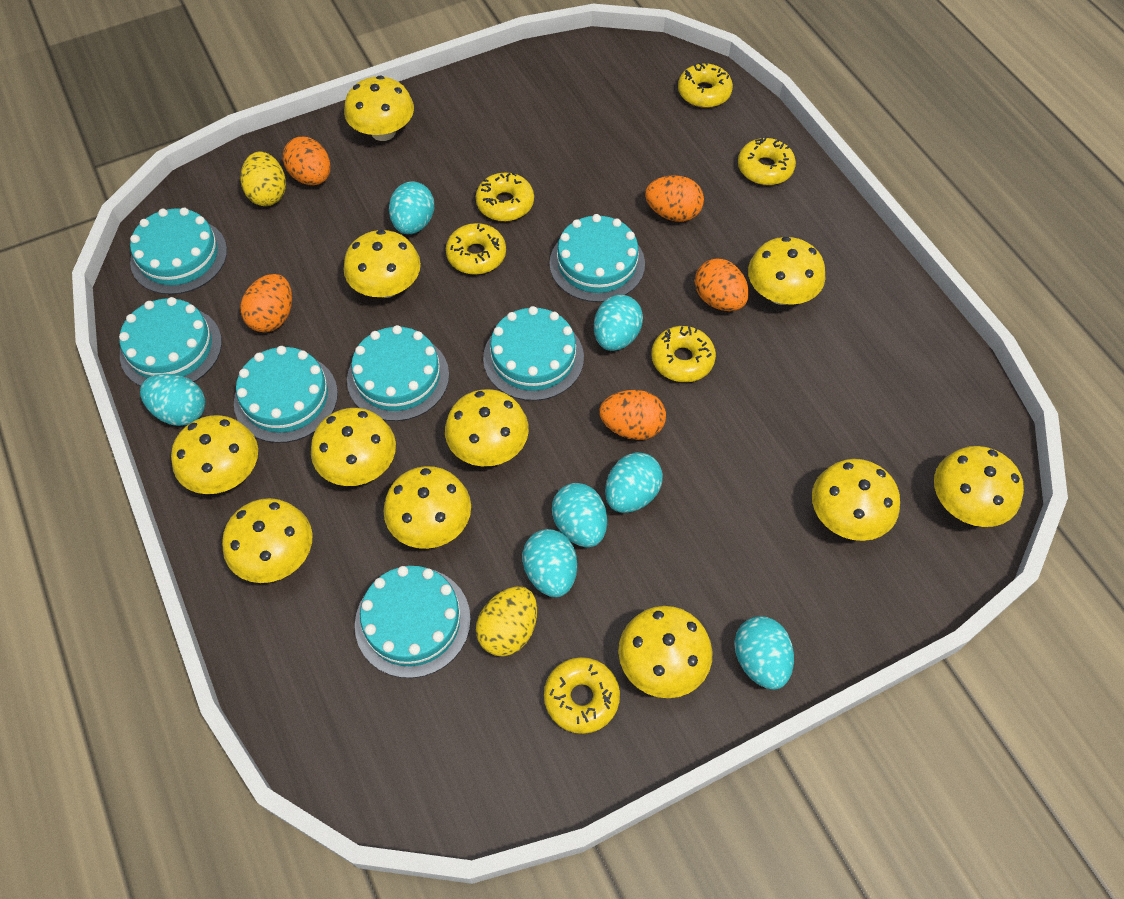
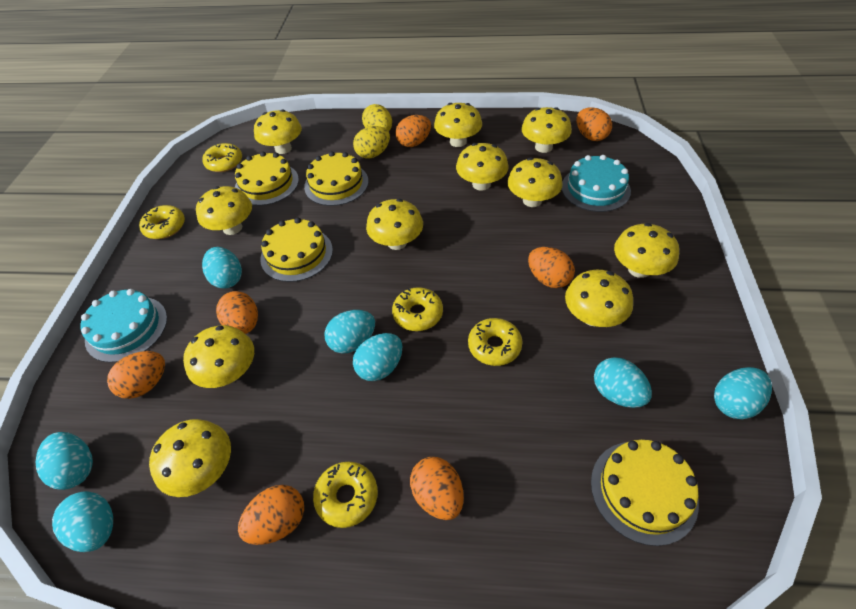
orange egg: 5 -> 7
turquoise cake: 7 -> 2
yellow cake: 0 -> 4
yellow donut: 6 -> 5

